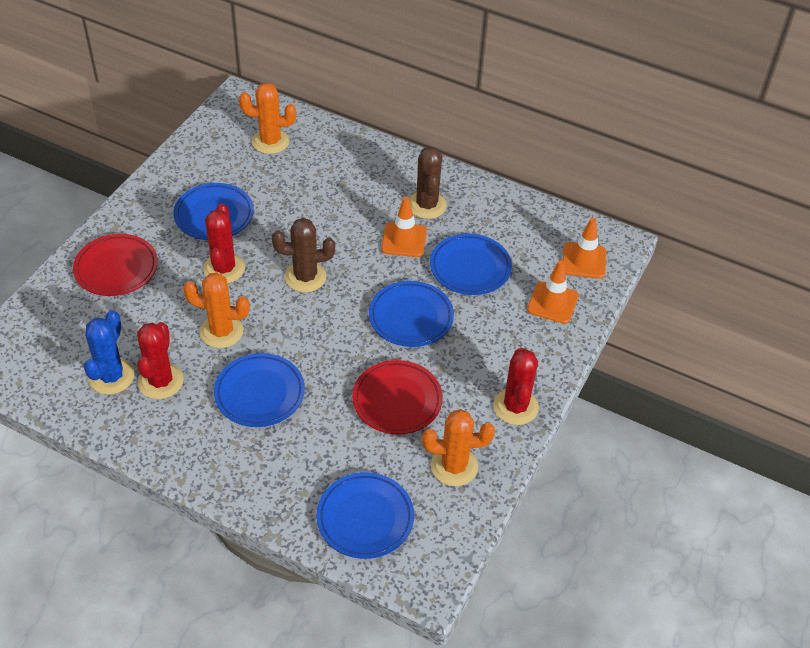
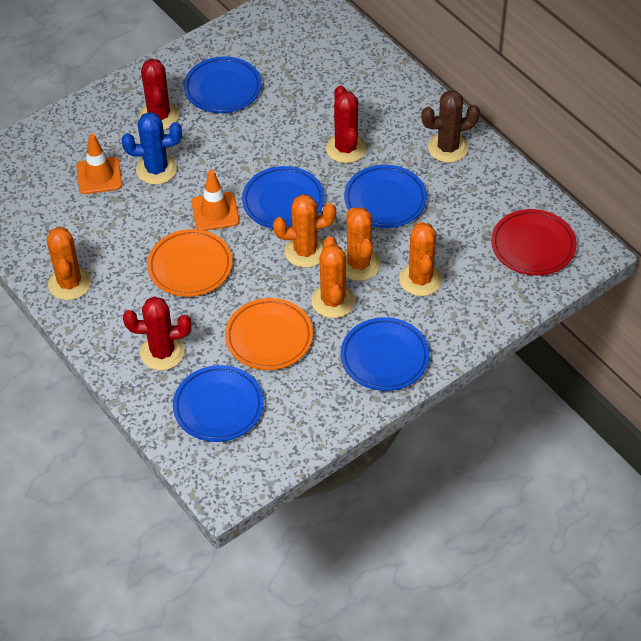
brown cactus: 2 -> 1
orange cactus: 3 -> 5
orange plate: 0 -> 2
orange traffic cone: 3 -> 2
red plate: 2 -> 1

